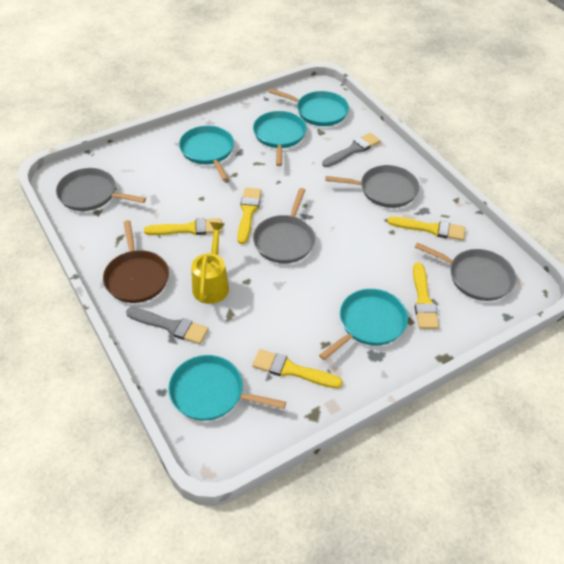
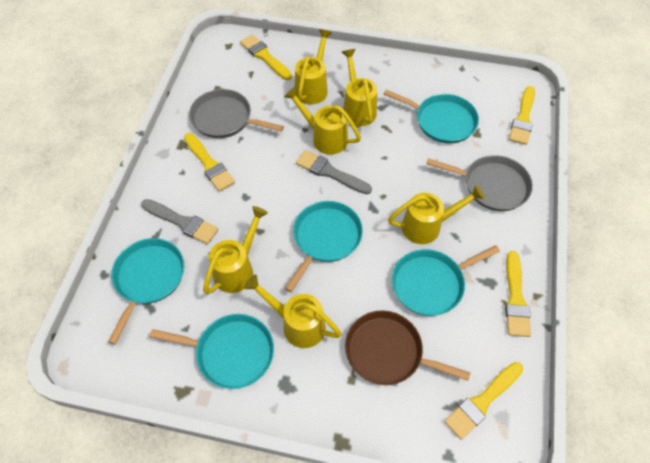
grey pan: 4 -> 2
yellow watering can: 1 -> 6

